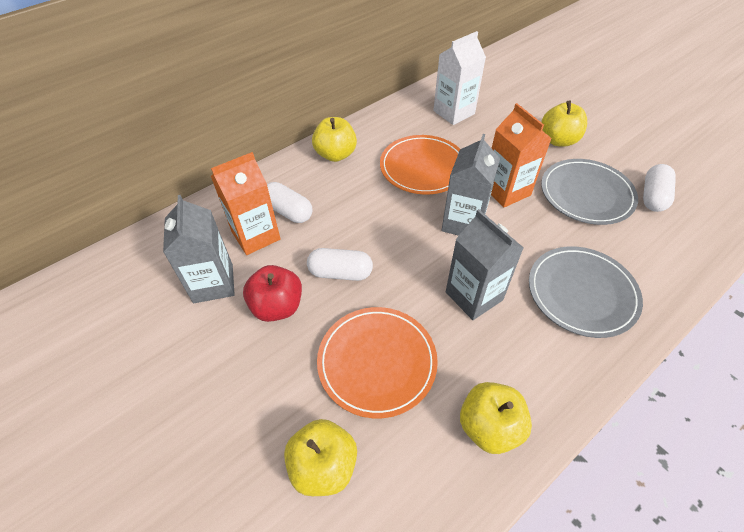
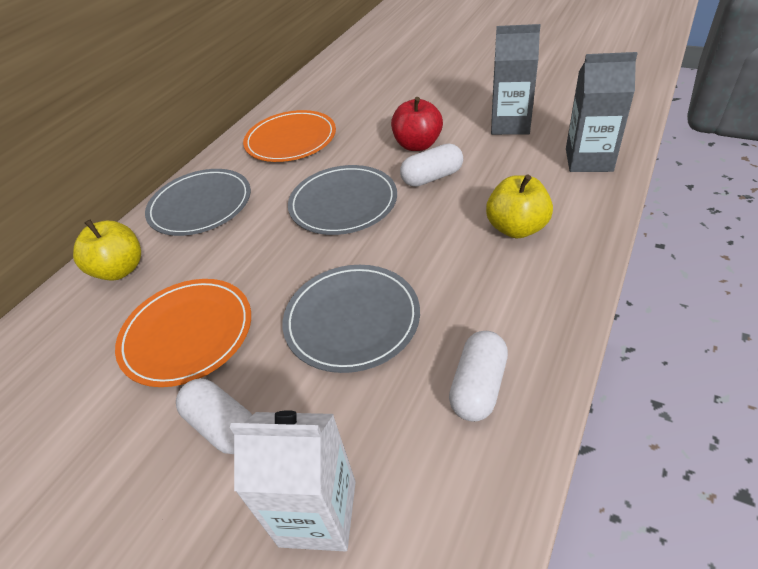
grey carton: 3 -> 2
grey plate: 2 -> 3
orange carton: 2 -> 0
yellow apple: 4 -> 2

